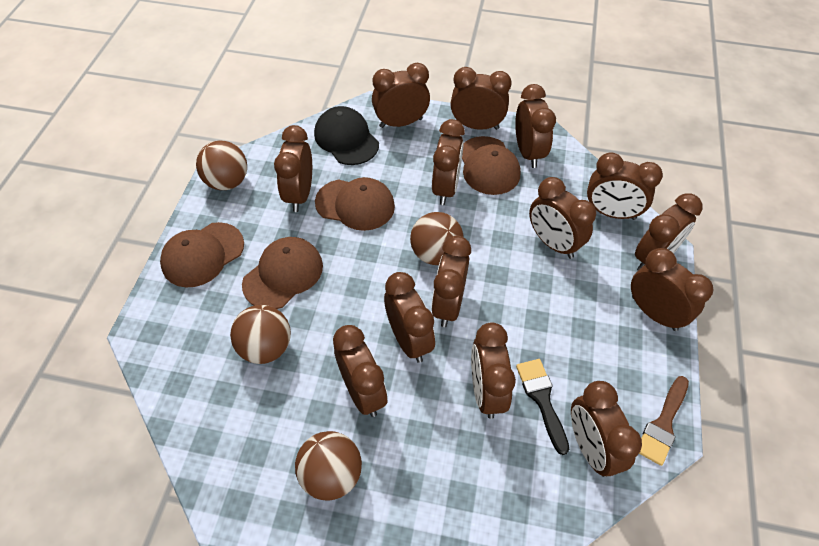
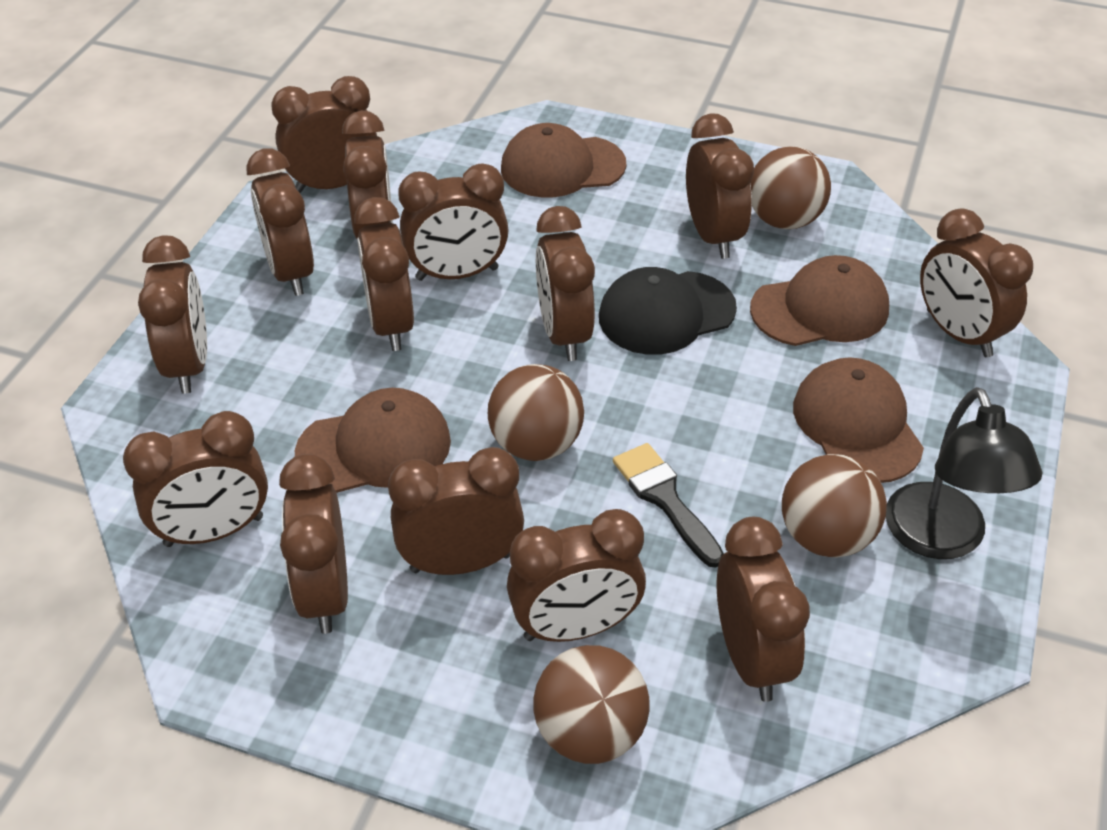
black lamp: 0 -> 1
brown brush: 1 -> 0

